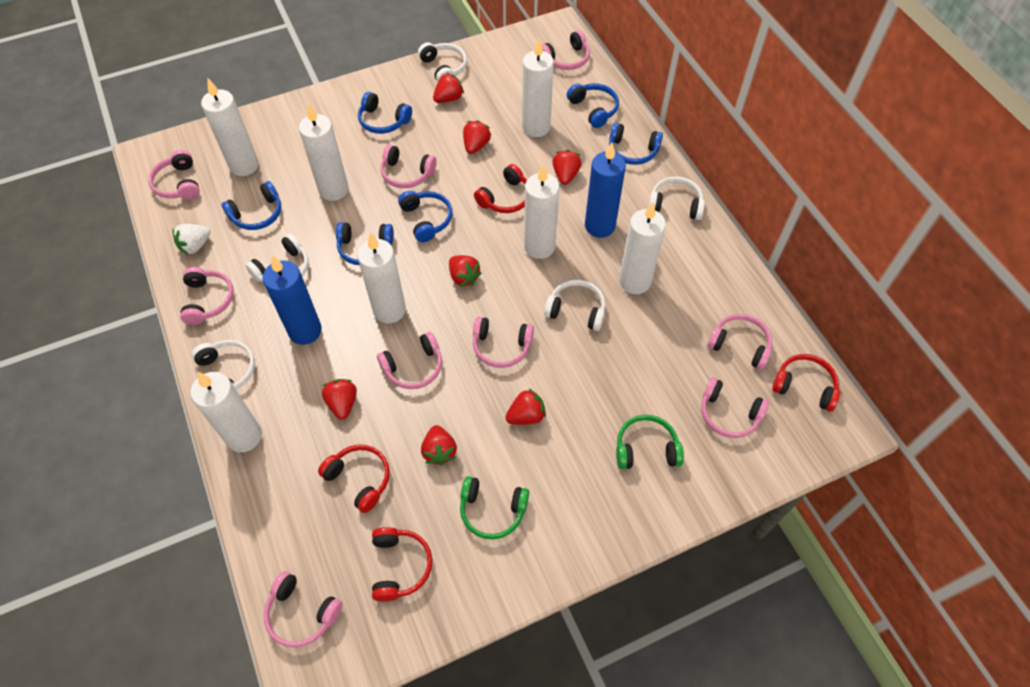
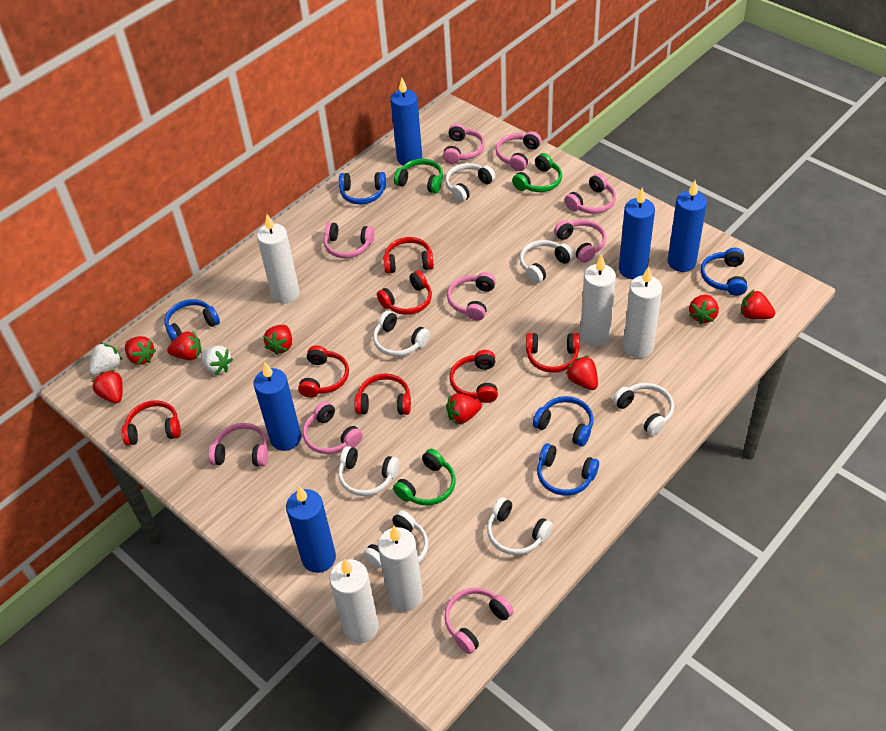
blue candle: 2 -> 5
blue headphones: 6 -> 5
green headphones: 2 -> 3
red headphones: 4 -> 7
red strawberry: 7 -> 8
white candle: 7 -> 5
white headphones: 5 -> 7
white strawberry: 1 -> 2

